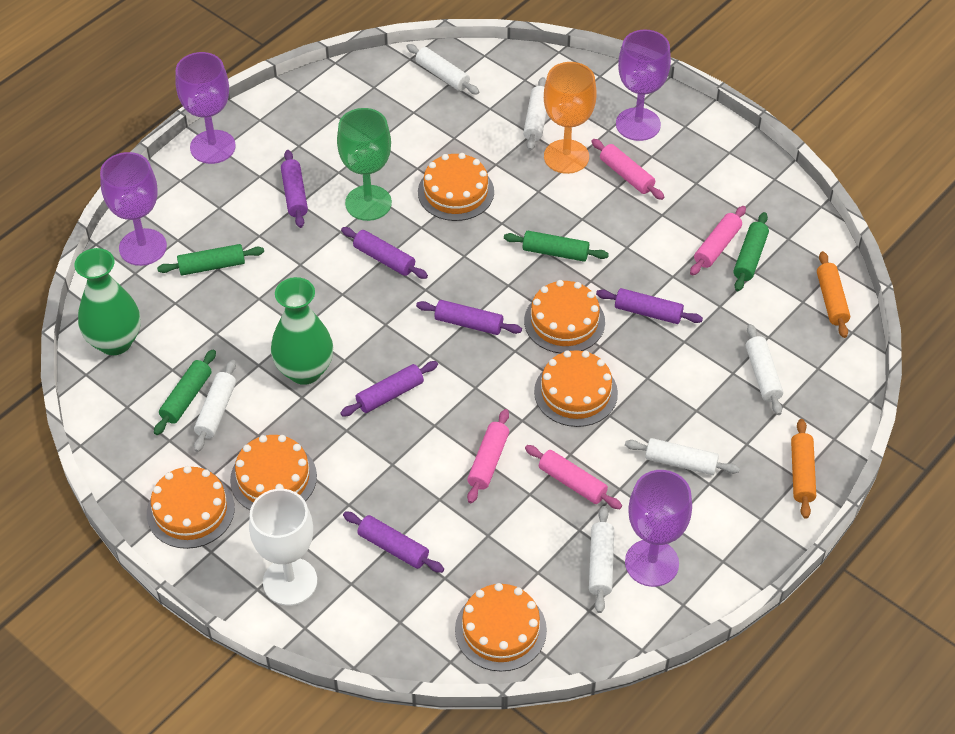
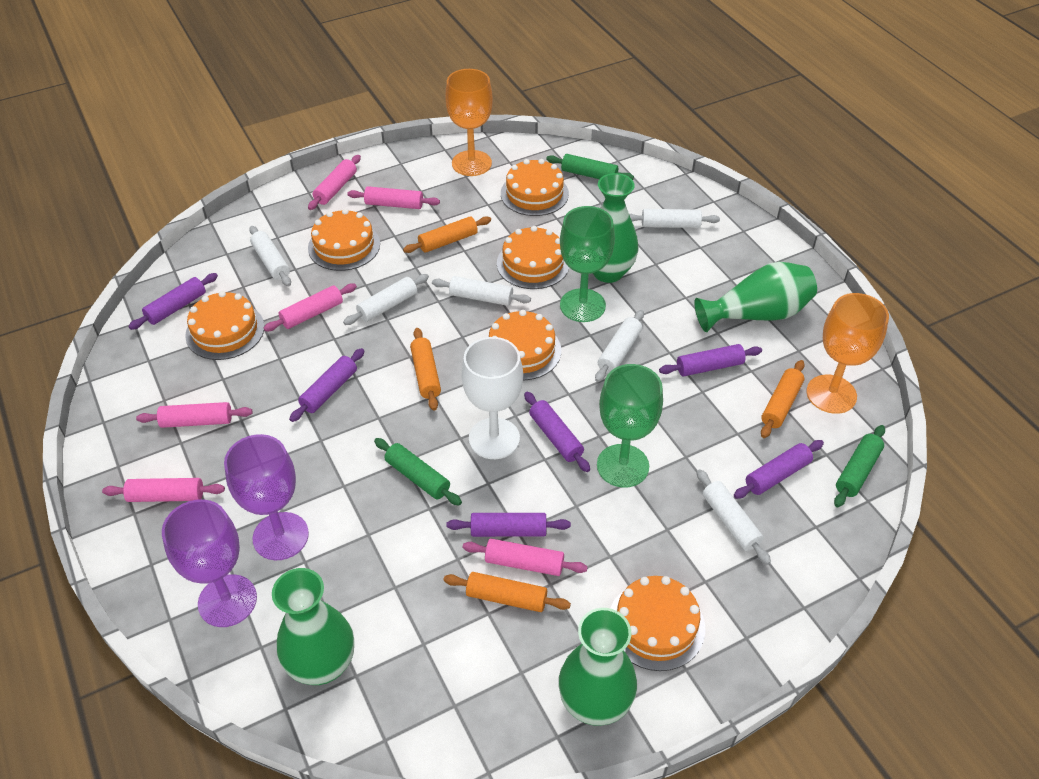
green goblet: 1 -> 2
green rolling pin: 4 -> 3
green vase: 2 -> 4
orange goblet: 1 -> 2
orange rolling pin: 2 -> 4
pink rolling pin: 4 -> 6
purple goblet: 4 -> 2

